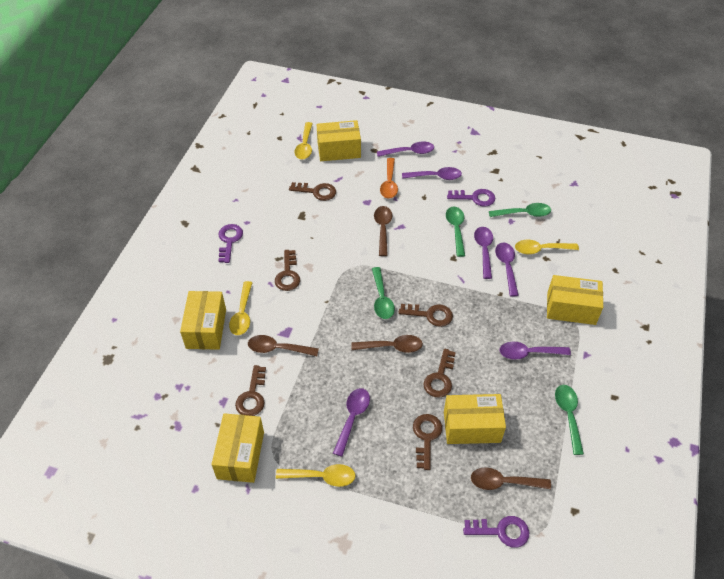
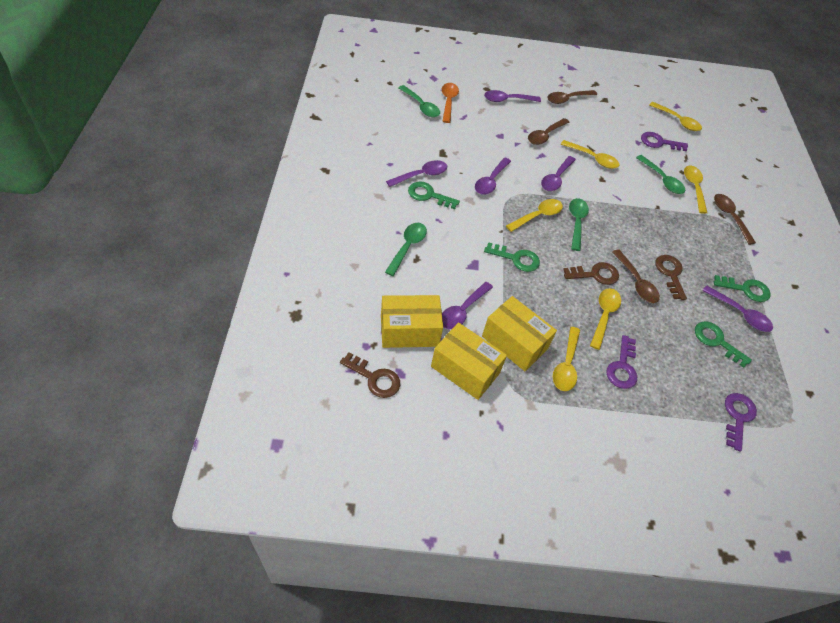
brown key: 6 -> 3
green key: 0 -> 4
yellow box: 5 -> 3
yellow spoon: 4 -> 6

